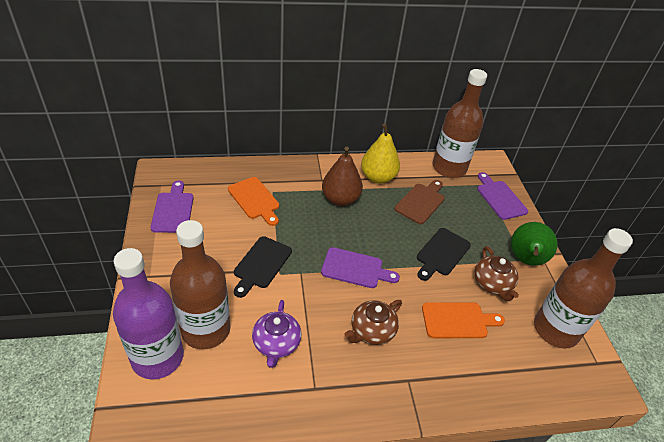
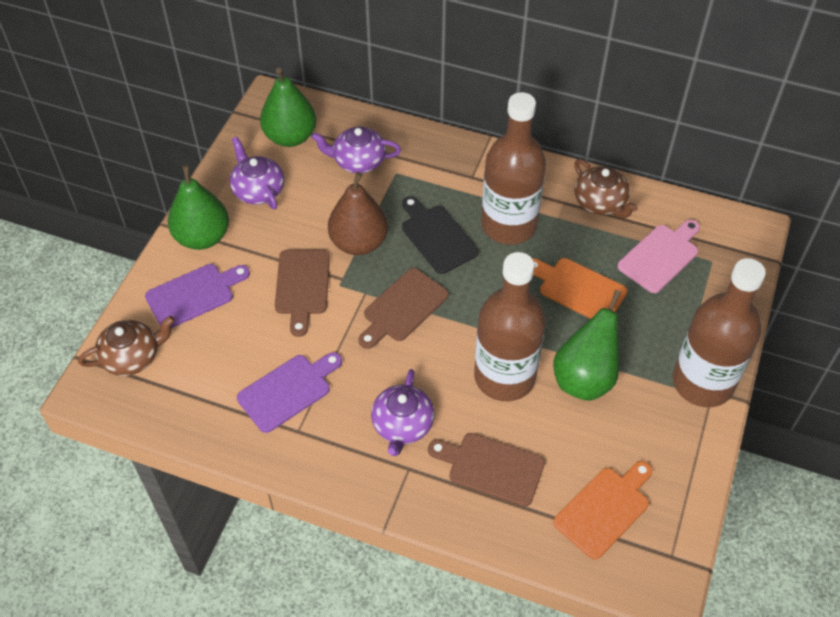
black cutting board: 2 -> 1
brown cutting board: 1 -> 3
green pear: 1 -> 3
pink cutting board: 0 -> 1
purple bottle: 1 -> 0
purple cutting board: 3 -> 2
purple teapot: 1 -> 3
yellow pear: 1 -> 0

